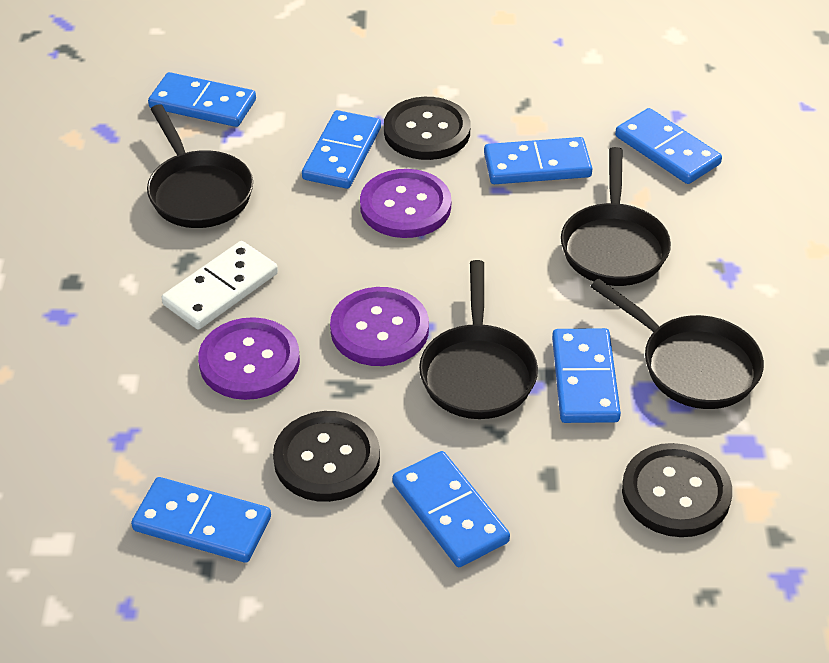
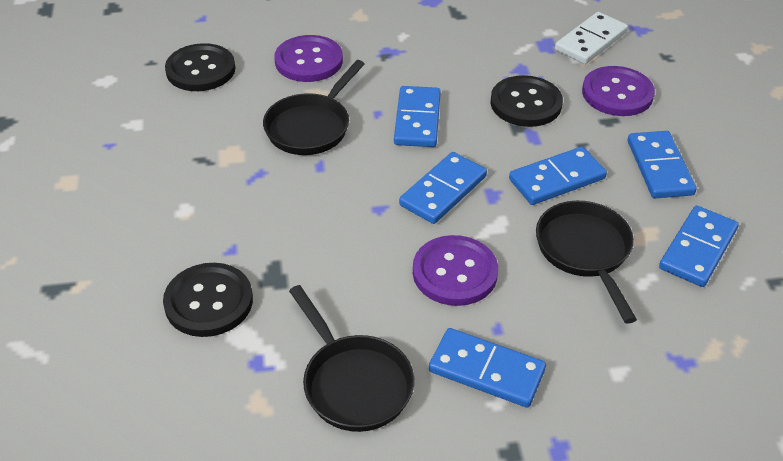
black pan: 4 -> 3
blue domino: 7 -> 6

